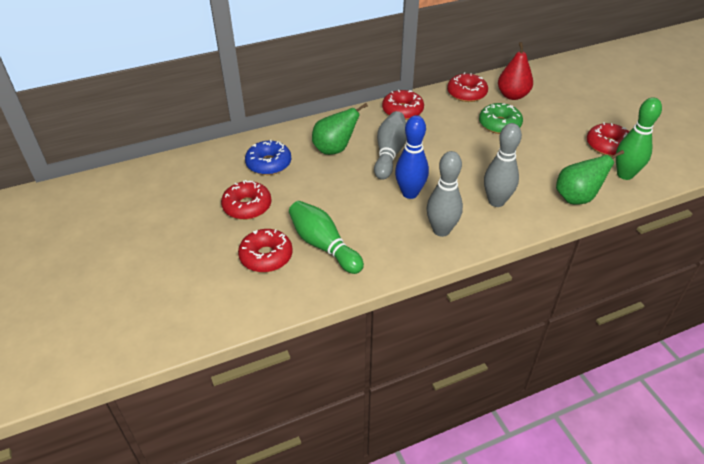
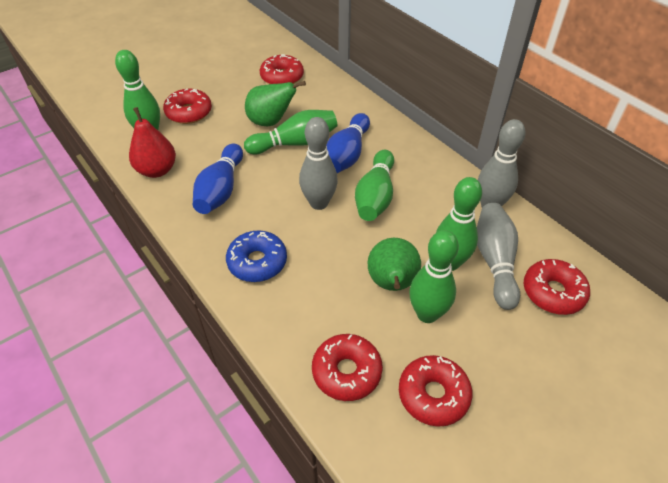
blue bowling pin: 1 -> 2
green bowling pin: 2 -> 5
green donut: 1 -> 0

